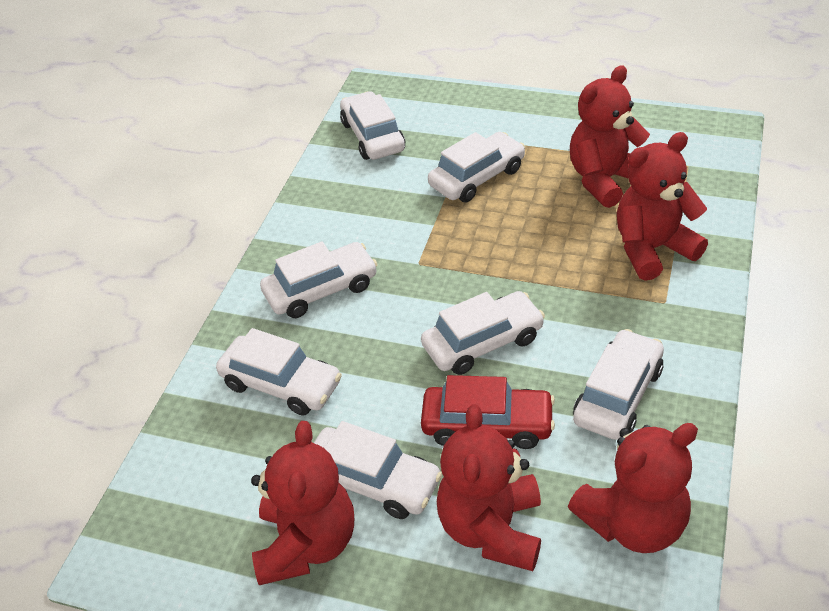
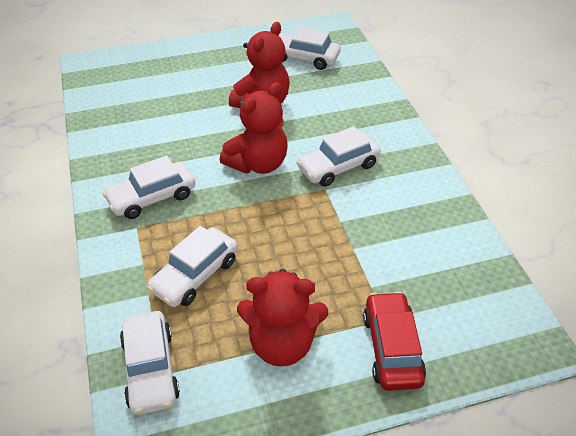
red teddy bear: 5 -> 3
white car: 7 -> 5

